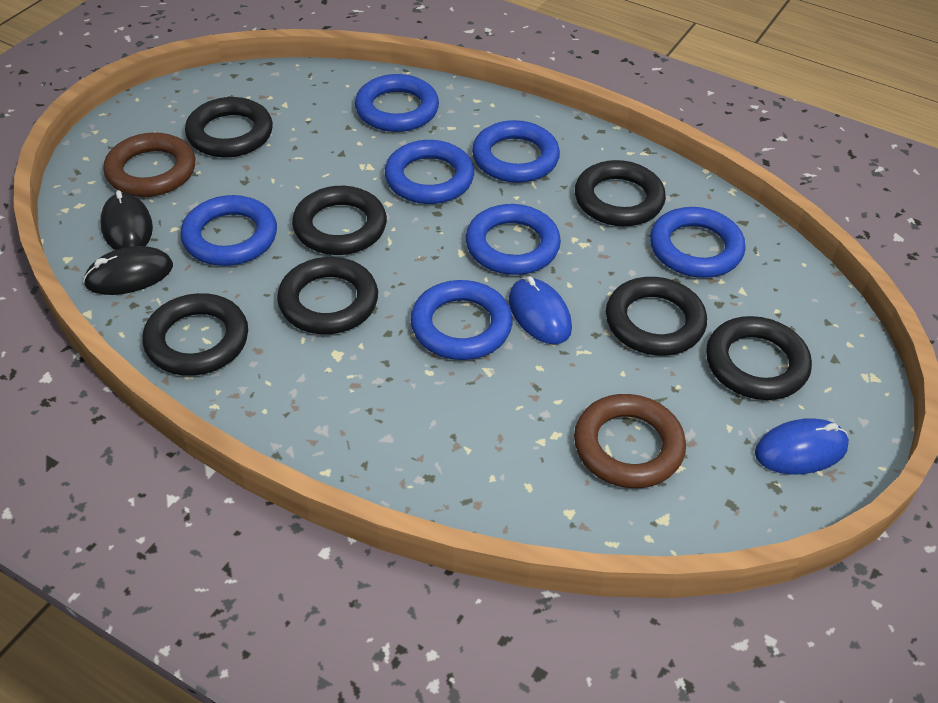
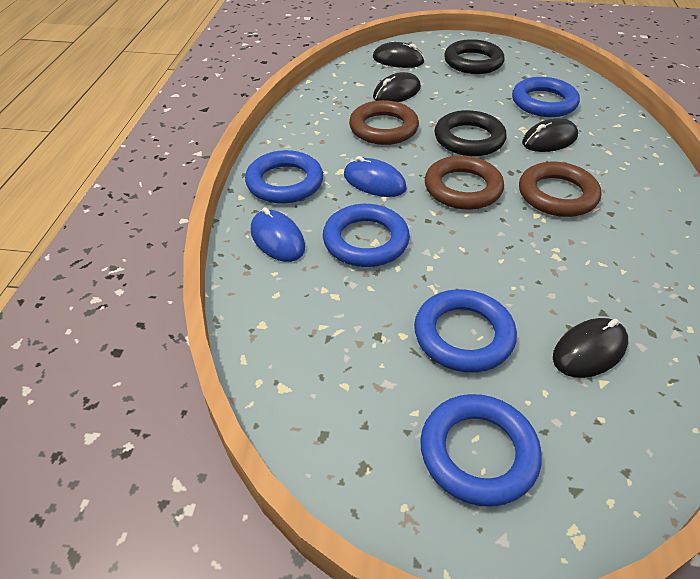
black mouse: 2 -> 4
black ring: 7 -> 2
blue ring: 7 -> 5
brown ring: 2 -> 3

